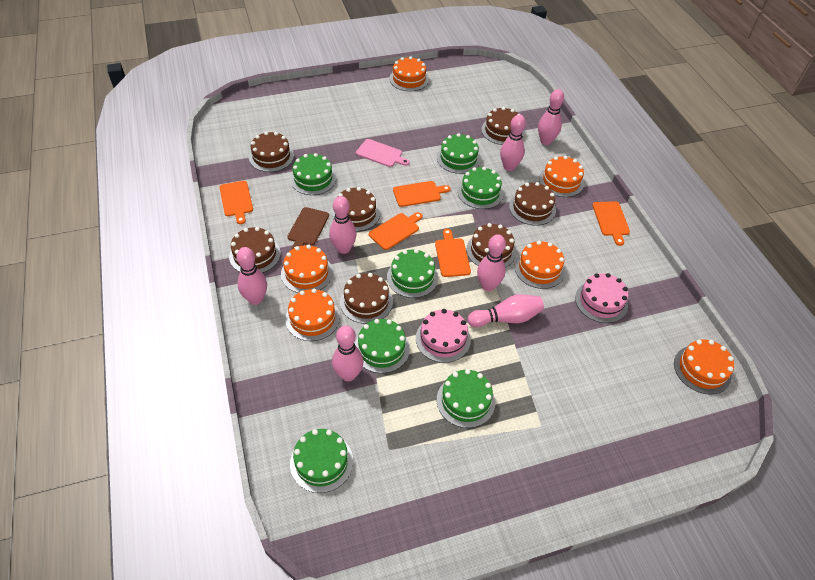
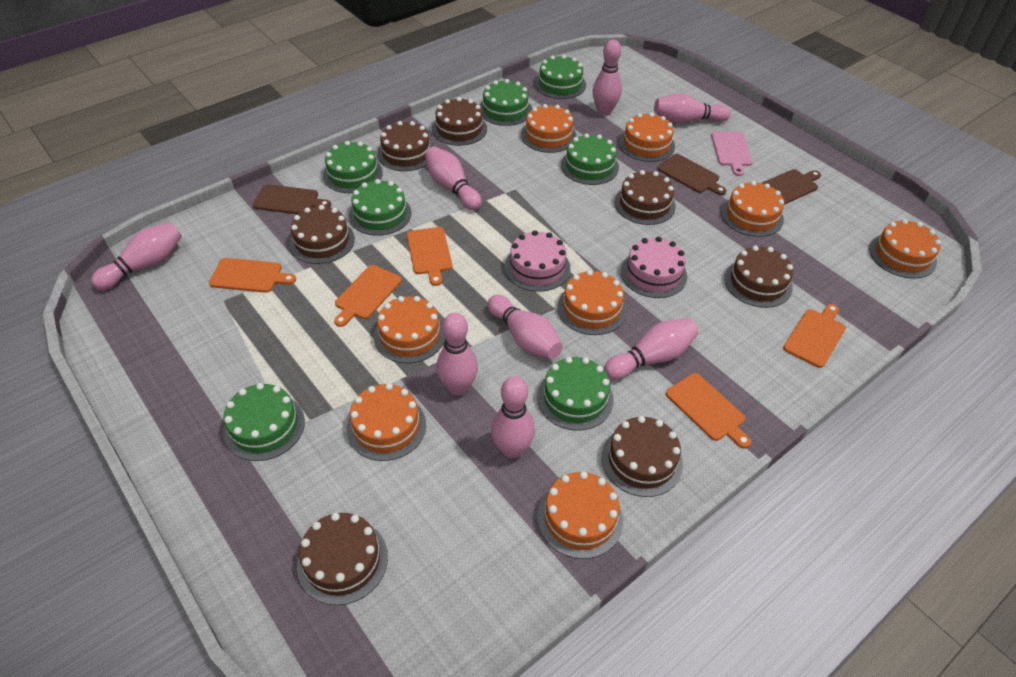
brown cutting board: 1 -> 3
orange cake: 6 -> 8
pink bowling pin: 7 -> 8

